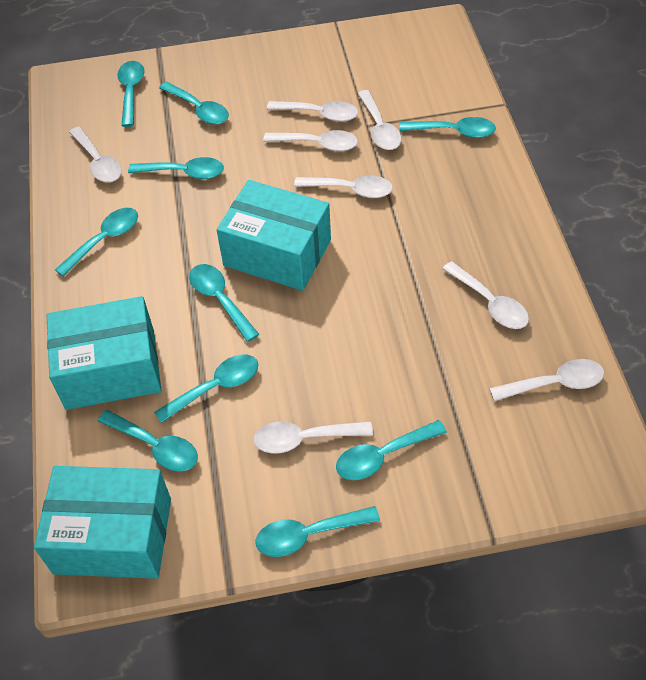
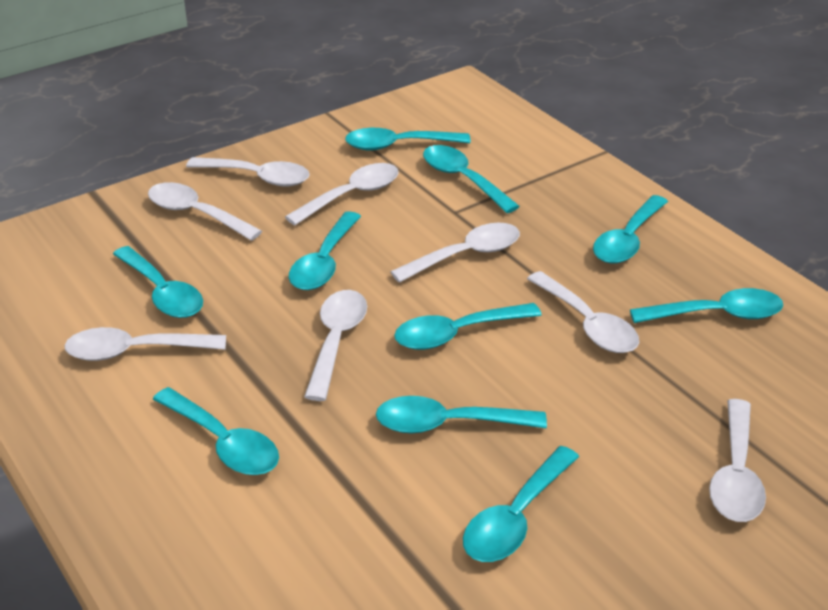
turquoise box: 3 -> 0

